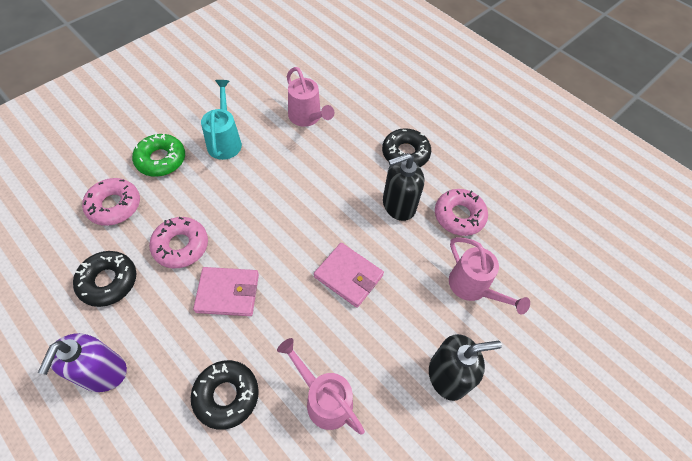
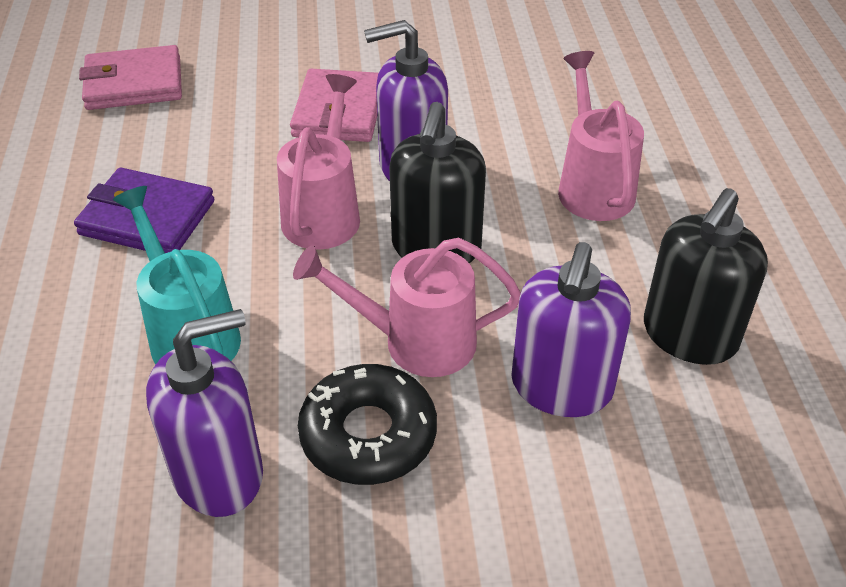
black donut: 3 -> 1
green donut: 1 -> 0
pink donut: 3 -> 0
purple soap dispenser: 1 -> 3
purple wallet: 0 -> 1

